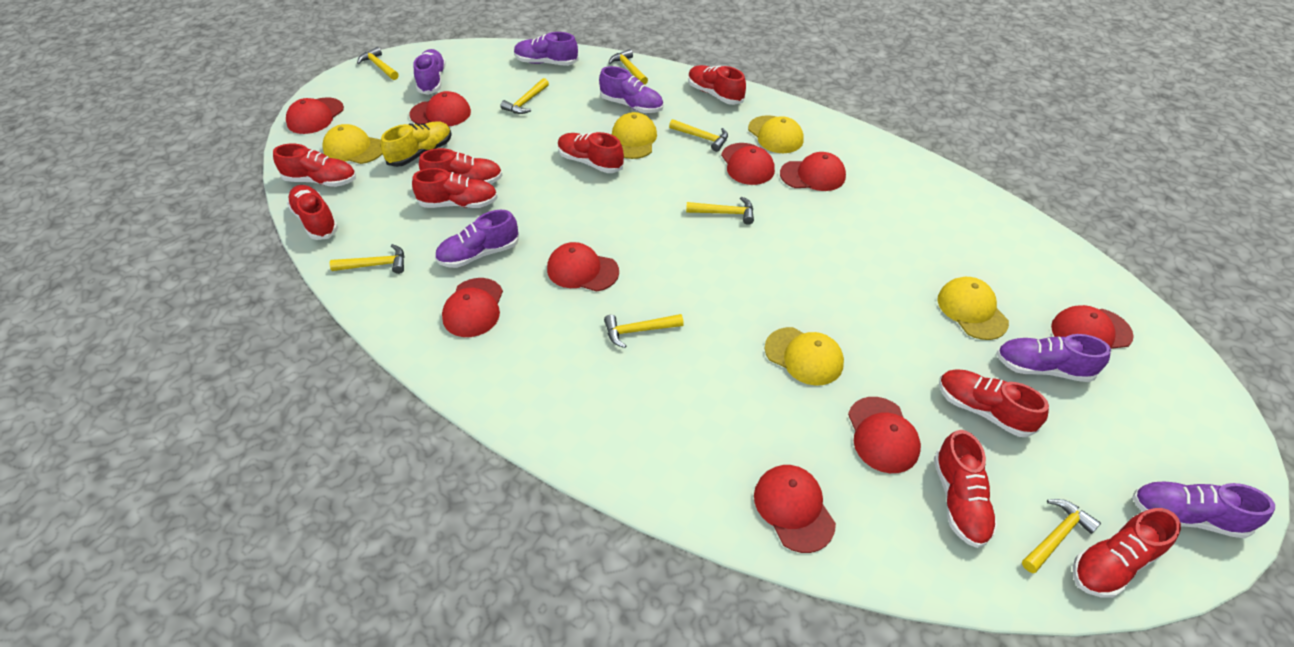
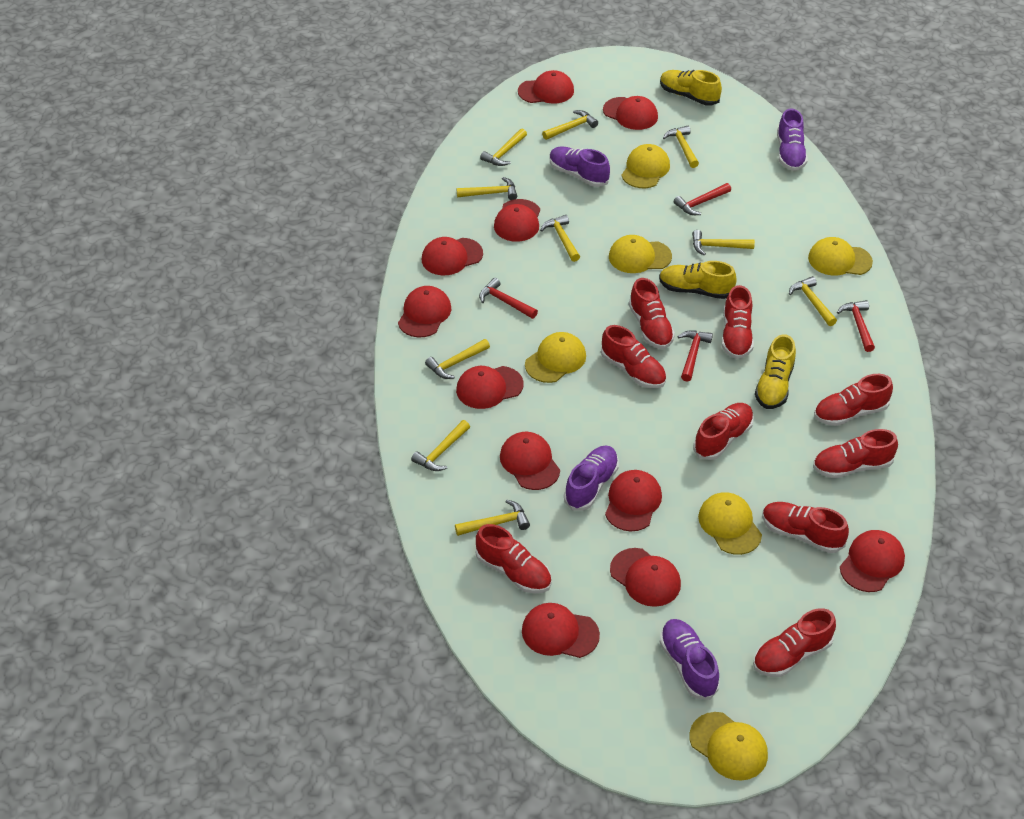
purple shoe: 6 -> 4
red cap: 9 -> 11
red hammer: 0 -> 4
yellow cap: 5 -> 6
yellow hammer: 8 -> 10
yellow shoe: 1 -> 3

